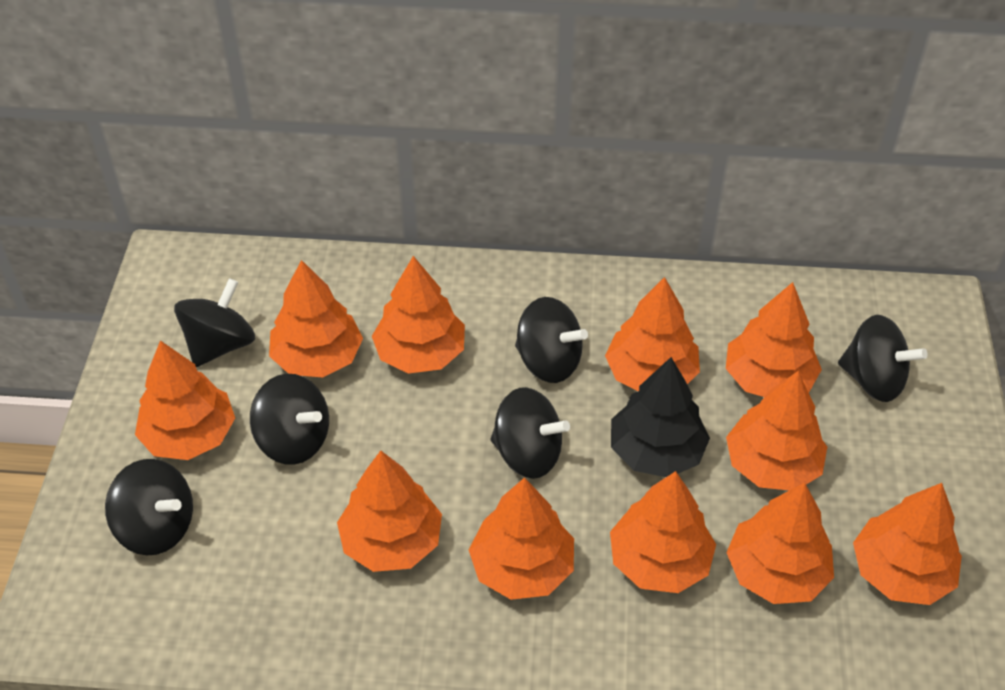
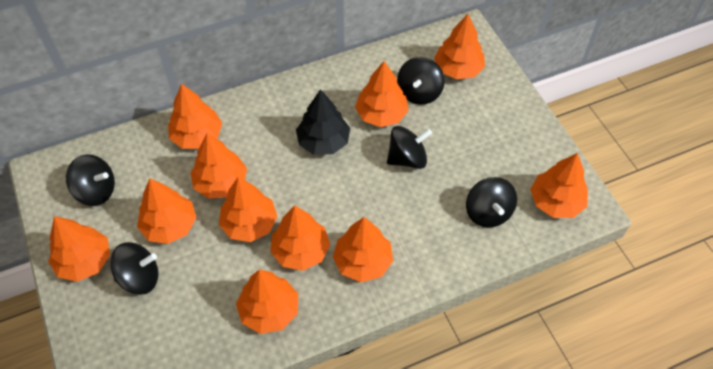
black spinning top: 6 -> 5

